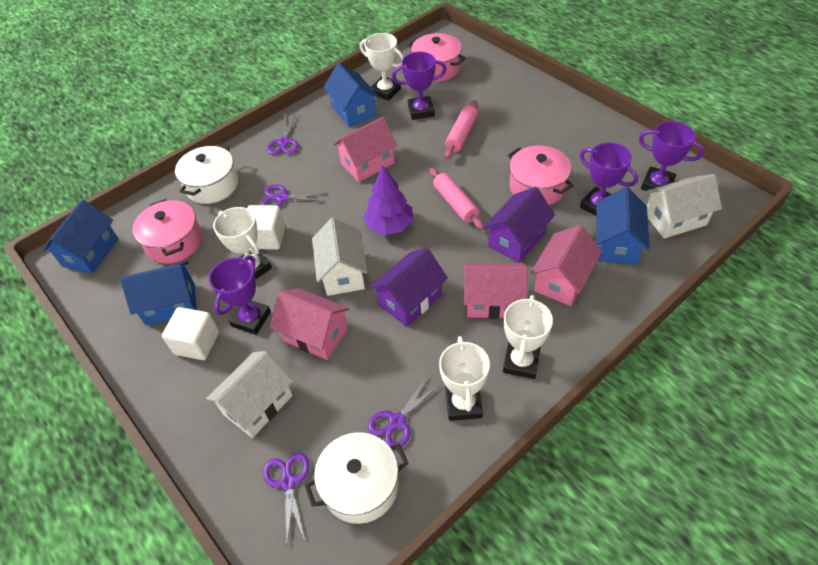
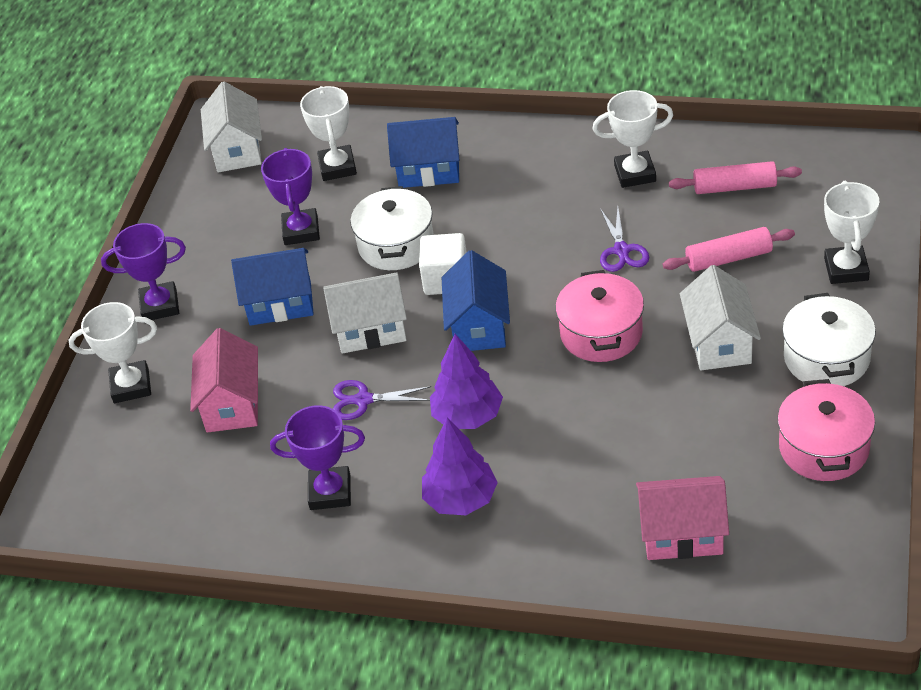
blue house: 4 -> 3
pink house: 4 -> 2
pink pot: 3 -> 2
purple house: 2 -> 0
purple scissors: 4 -> 2
purple tree: 1 -> 2
purple trophy: 4 -> 3
white cube: 2 -> 1

